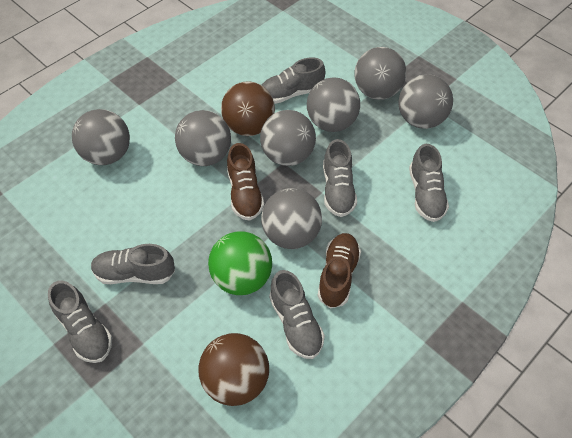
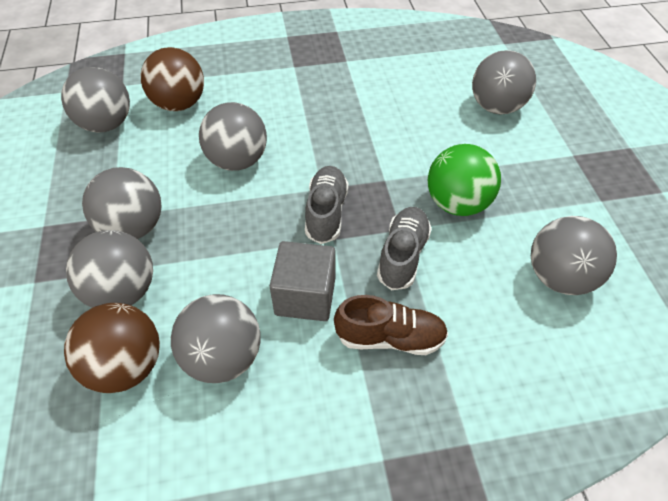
brown shoe: 2 -> 1
grey cube: 0 -> 1
grey shoe: 6 -> 2

